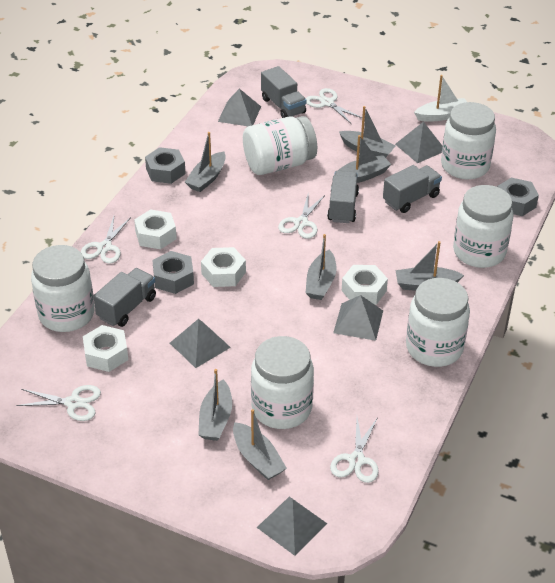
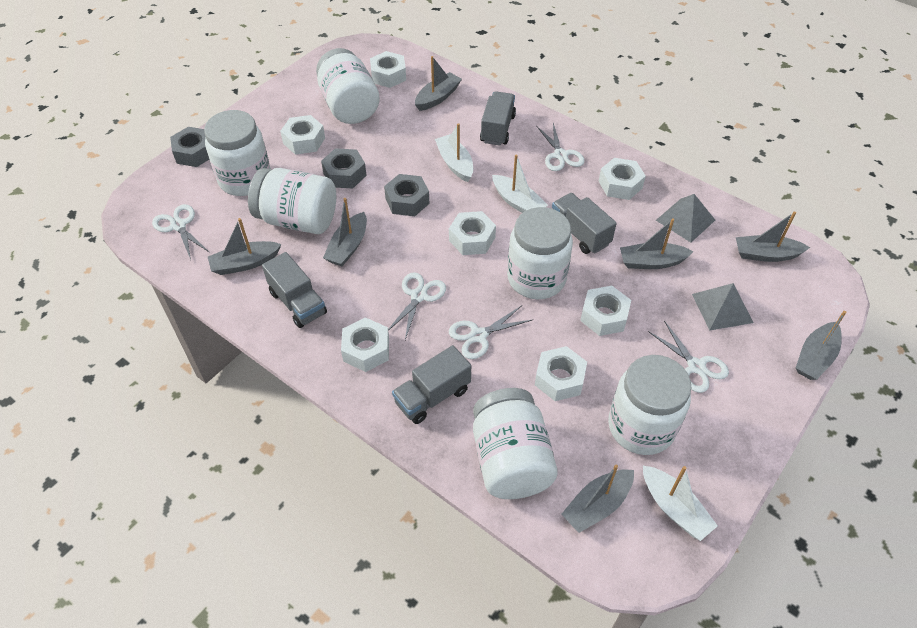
grey pyramid: 5 -> 2
white boat: 1 -> 3
white nut: 4 -> 7

